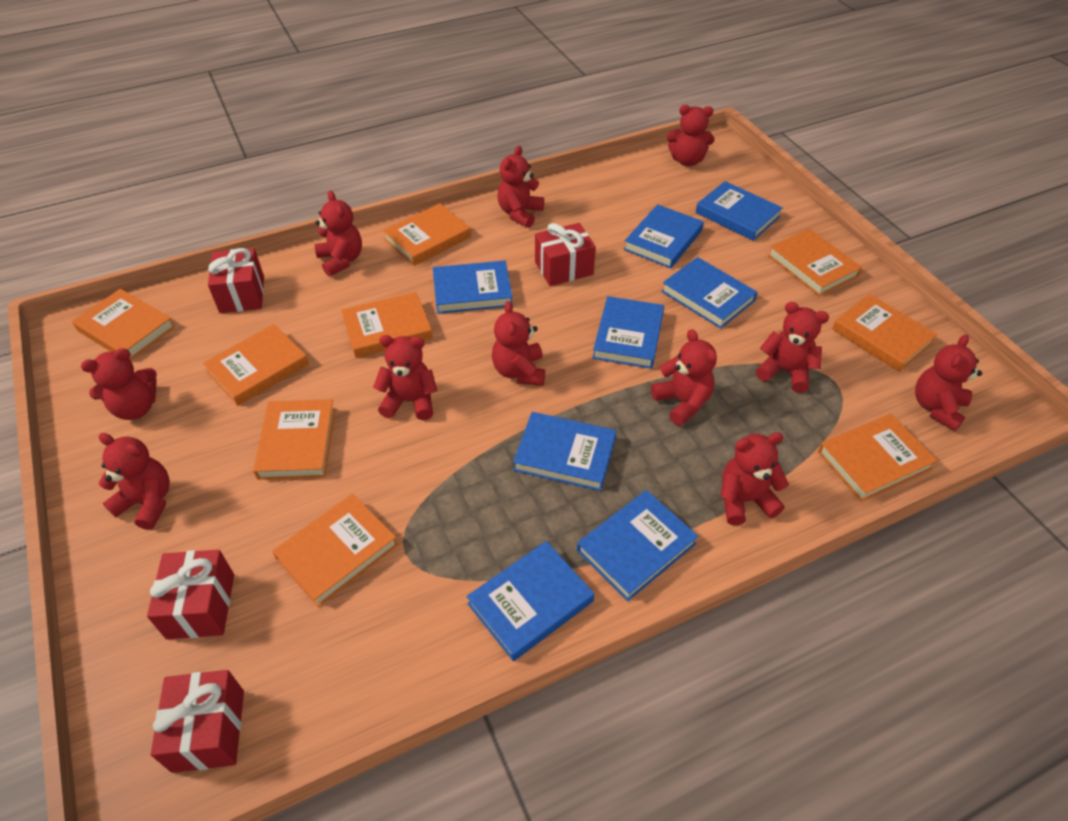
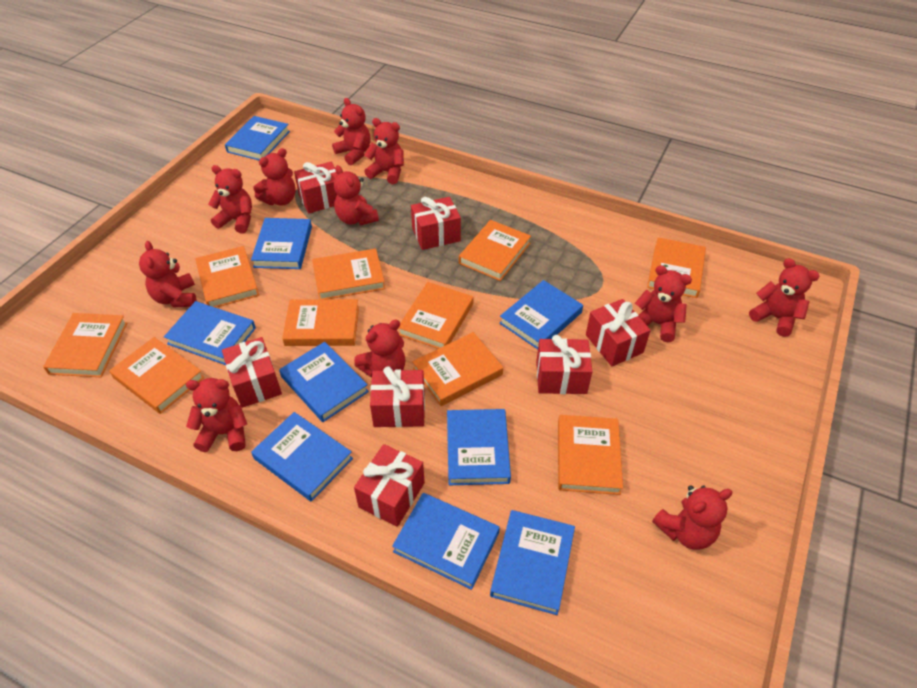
blue book: 8 -> 9
orange book: 9 -> 10
red gift: 4 -> 7

